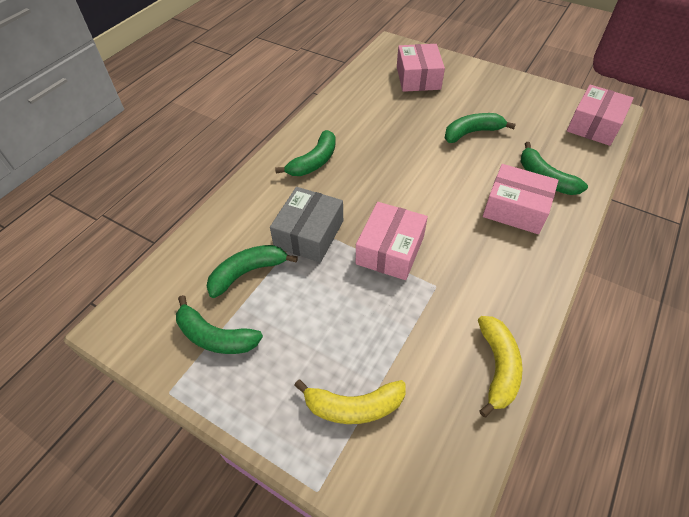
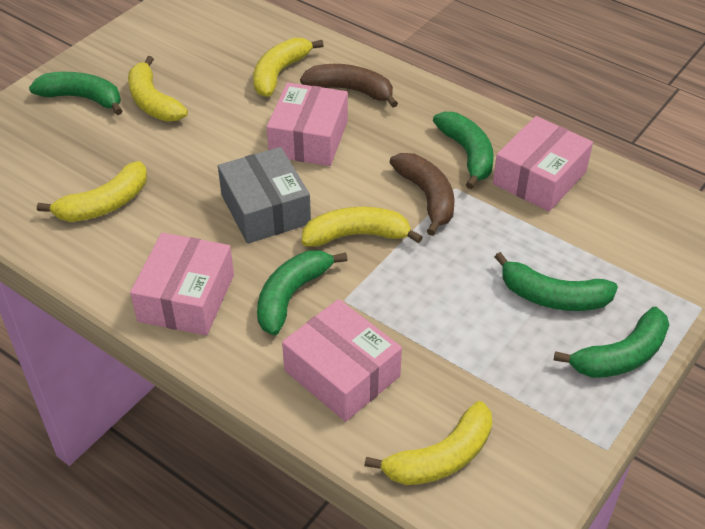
brown banana: 0 -> 2
yellow banana: 2 -> 5

